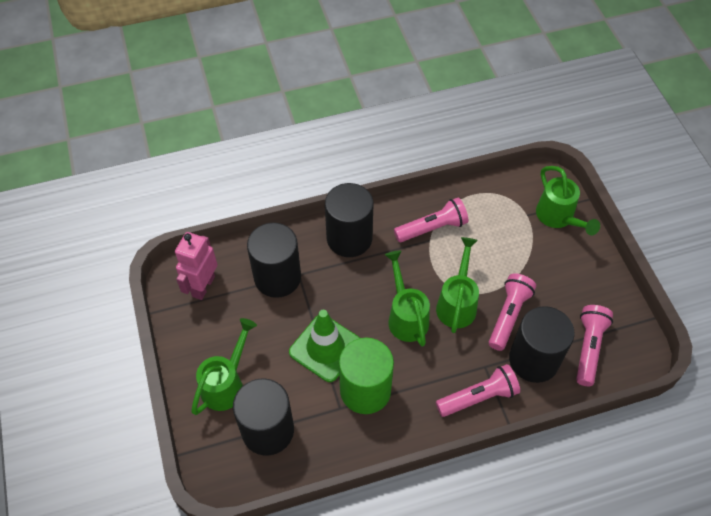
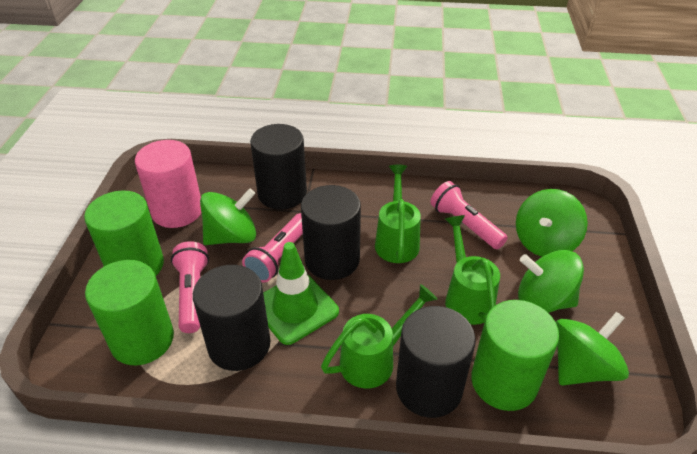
green cylinder: 1 -> 3
green spinning top: 0 -> 4
green watering can: 4 -> 3
pink cylinder: 0 -> 1
pink flashlight: 4 -> 3
pink robot: 1 -> 0

